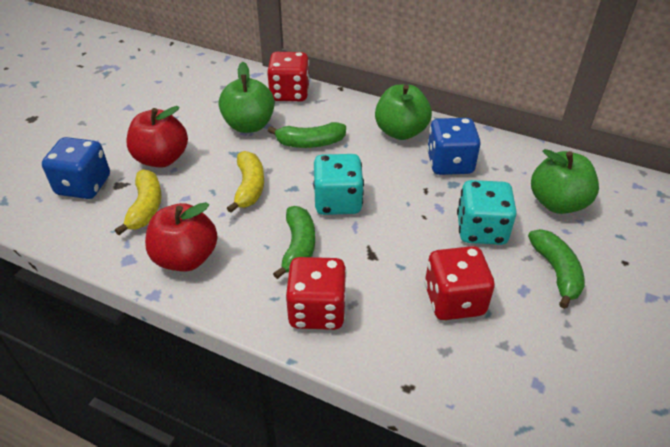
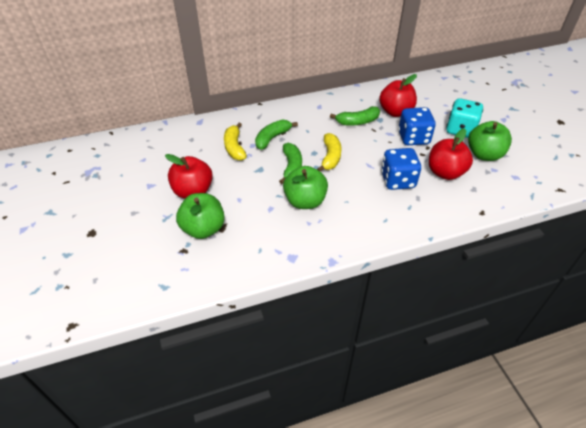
red apple: 2 -> 3
red dice: 3 -> 0
turquoise dice: 2 -> 1

